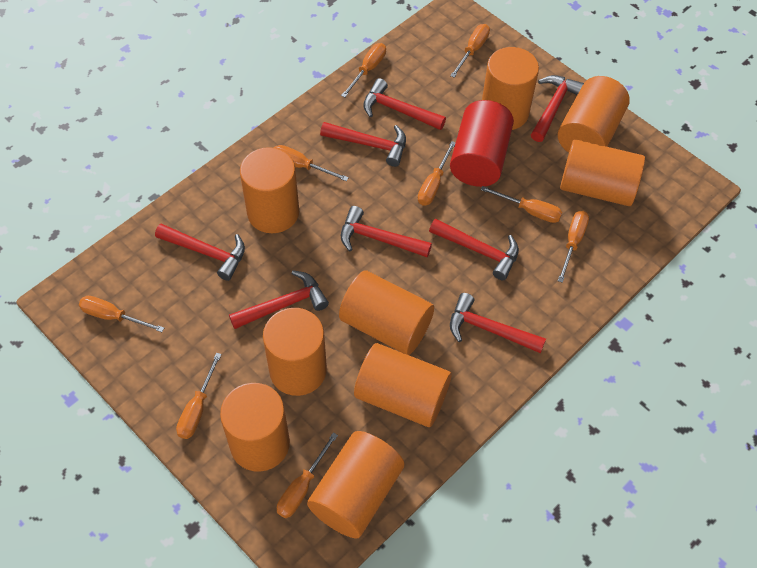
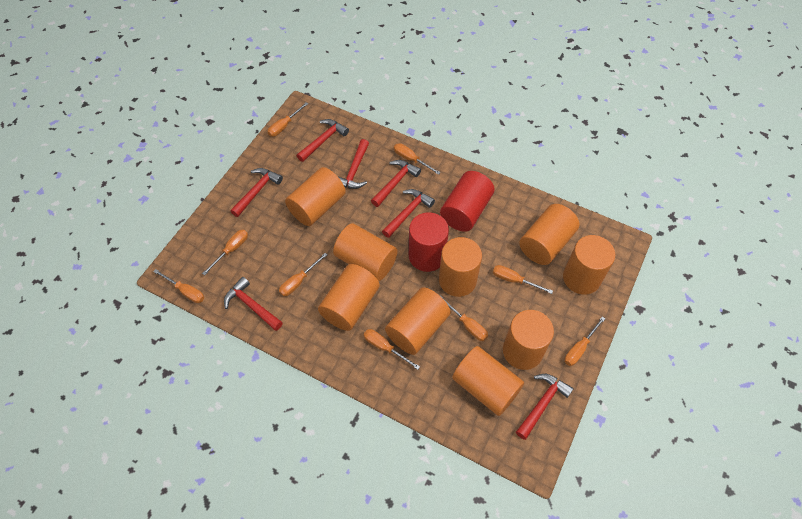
red cylinder: 1 -> 2
red hammer: 8 -> 7

